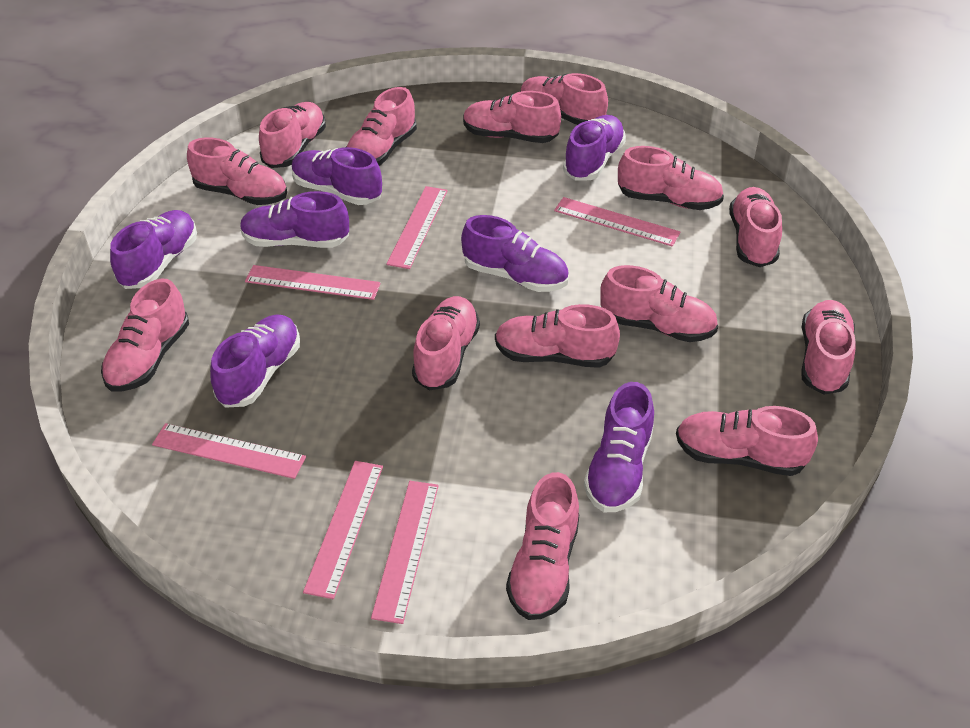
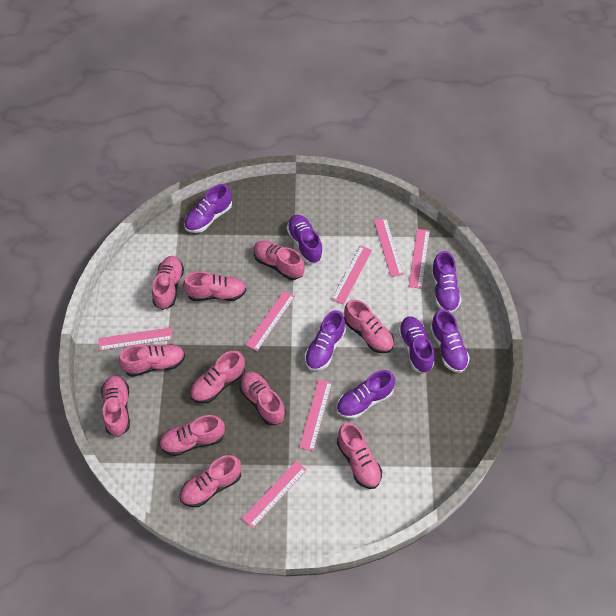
pink ruler: 6 -> 7
pink shoe: 14 -> 11

